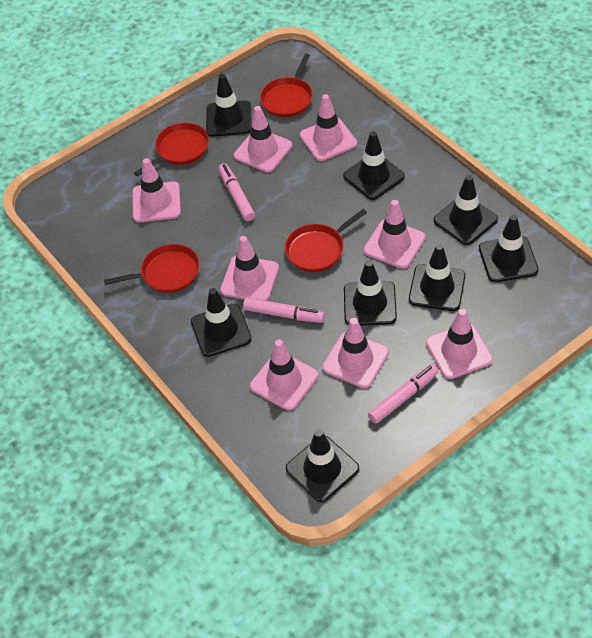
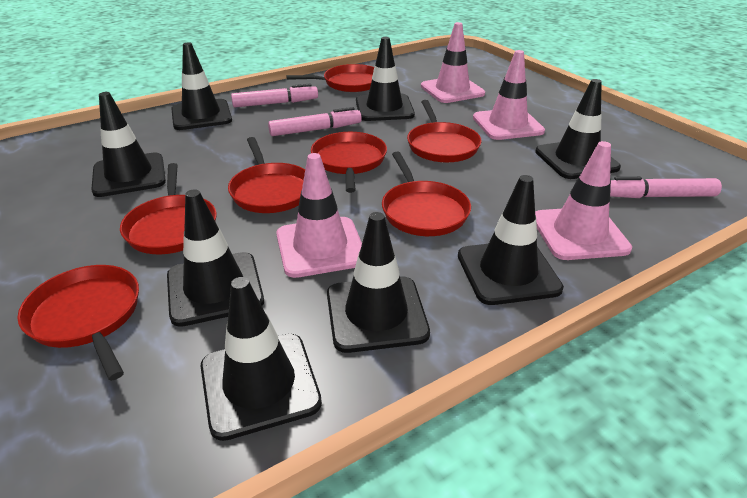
pink traffic cone: 8 -> 4
red pan: 4 -> 7

